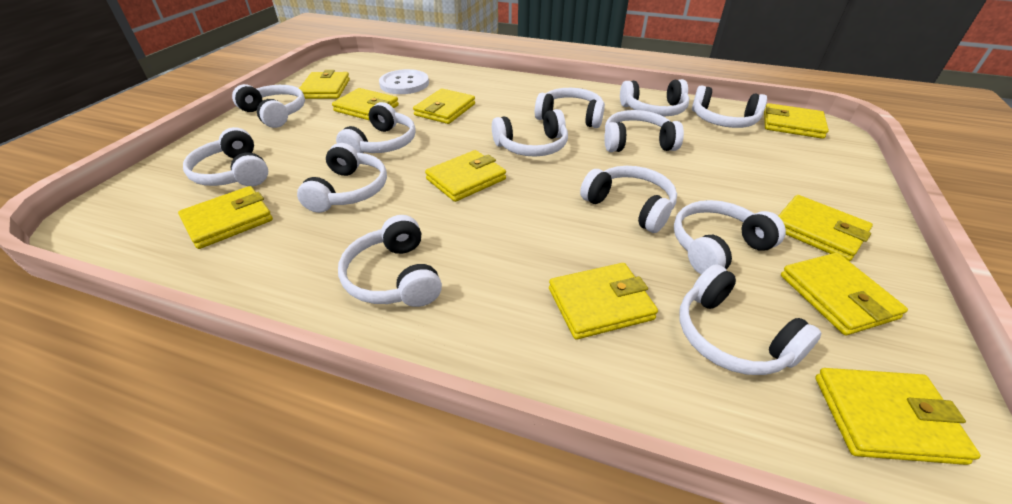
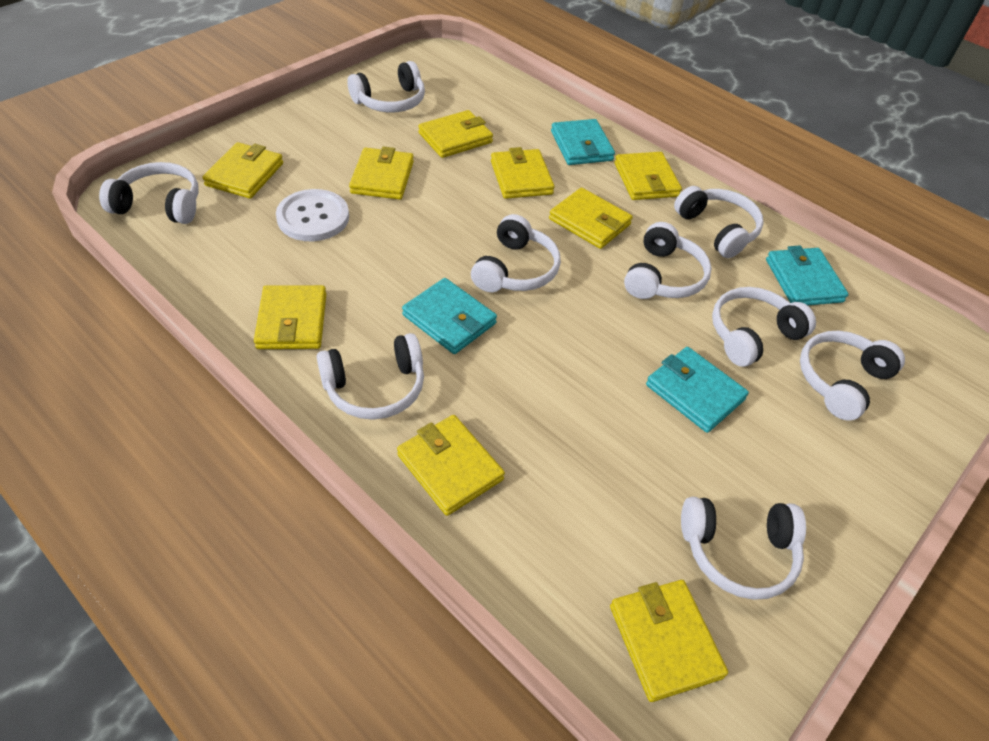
turquoise wallet: 0 -> 4
white headphones: 13 -> 9
yellow wallet: 10 -> 9

